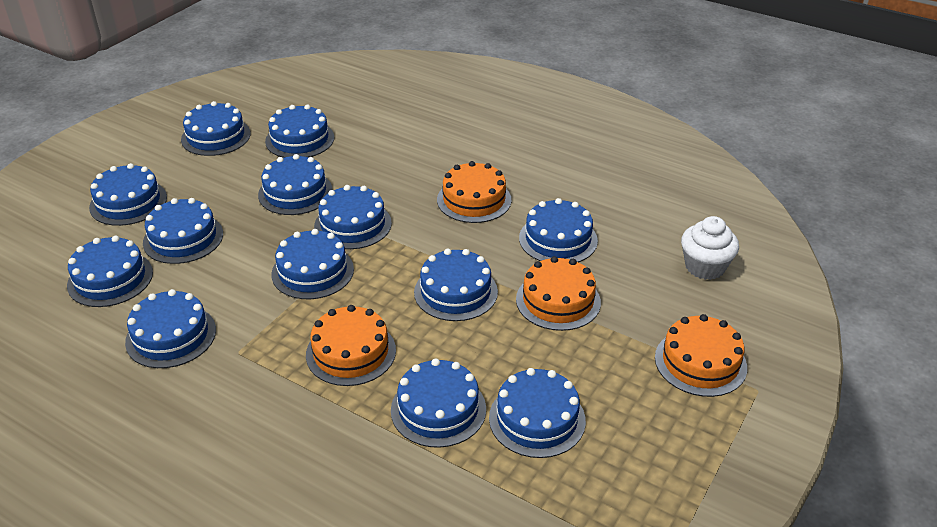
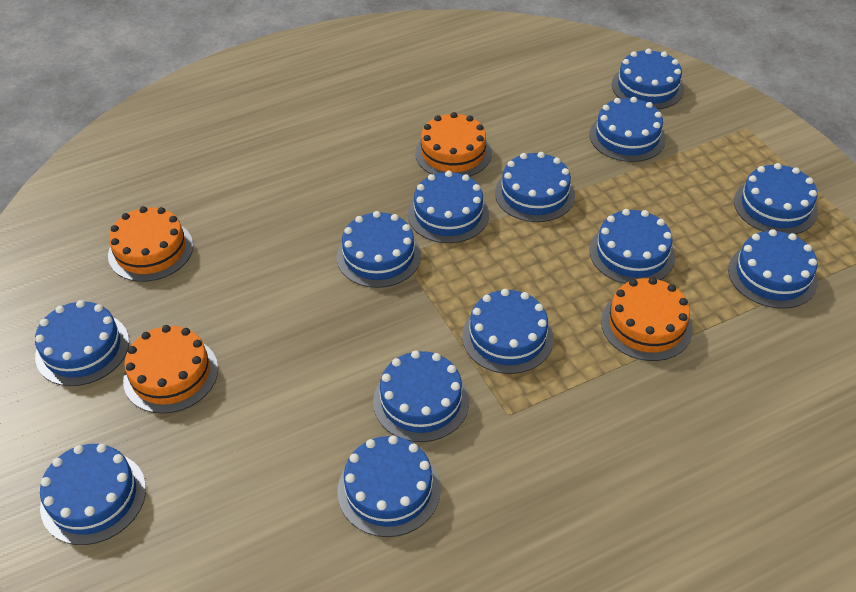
white cupcake: 1 -> 0

